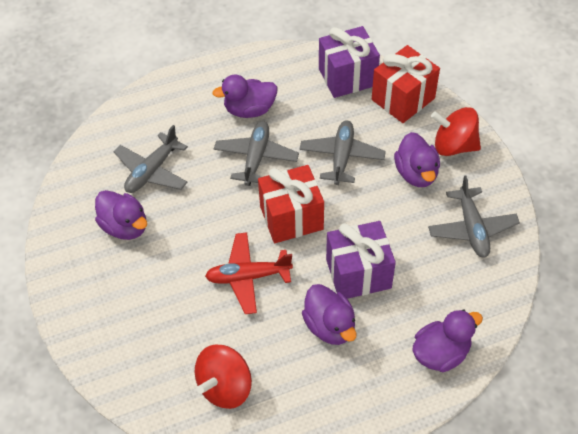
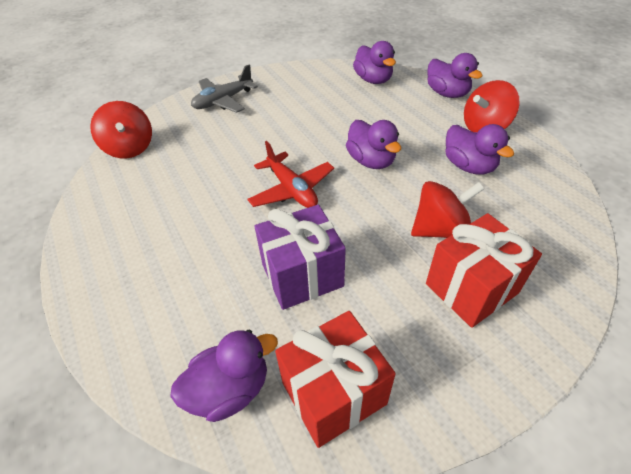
grey plane: 4 -> 1
purple gift: 2 -> 1
red spinning top: 2 -> 3

